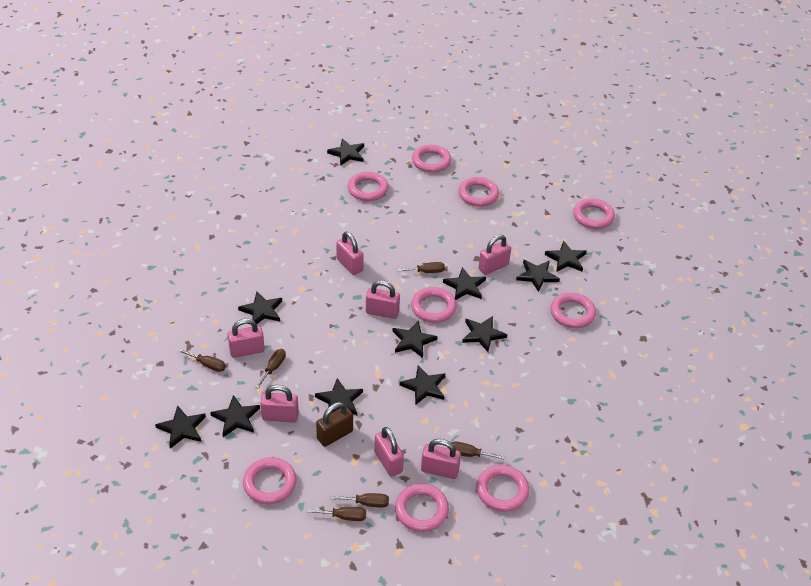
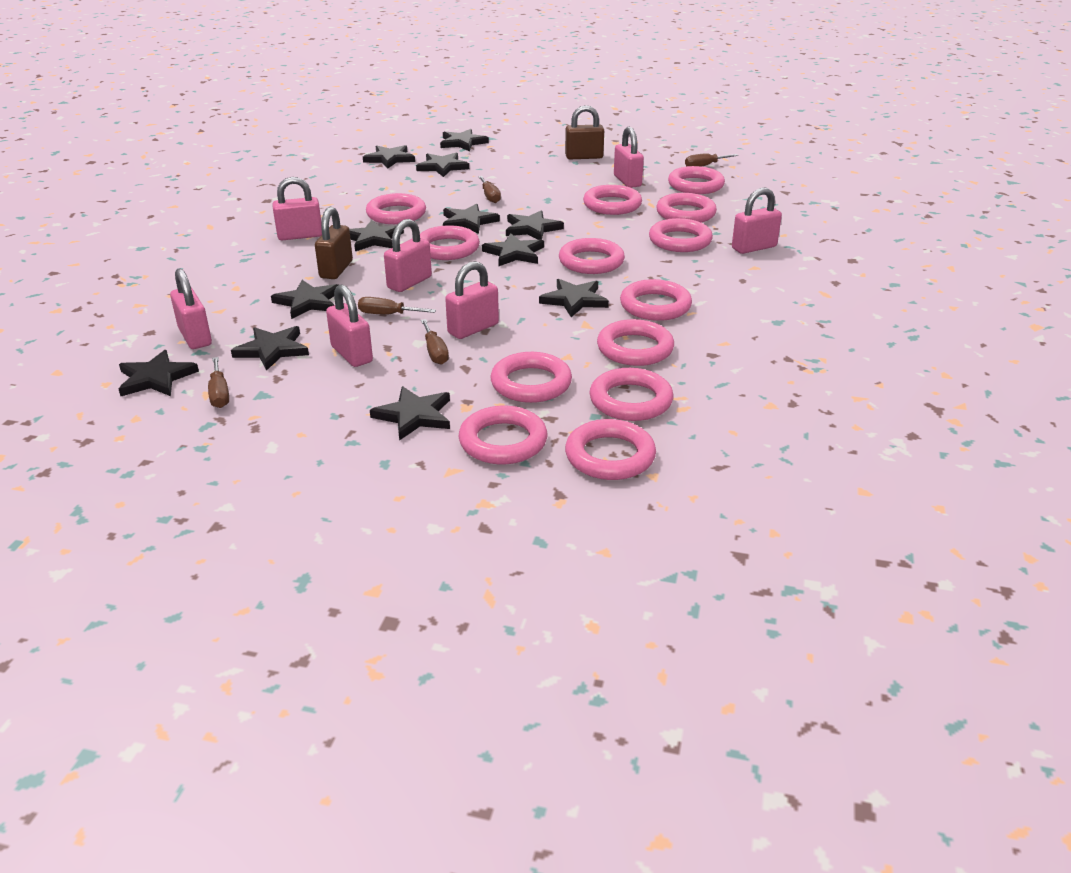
black star: 11 -> 12
brown padlock: 1 -> 2
brown screwdriver: 6 -> 5
pink ring: 9 -> 13

